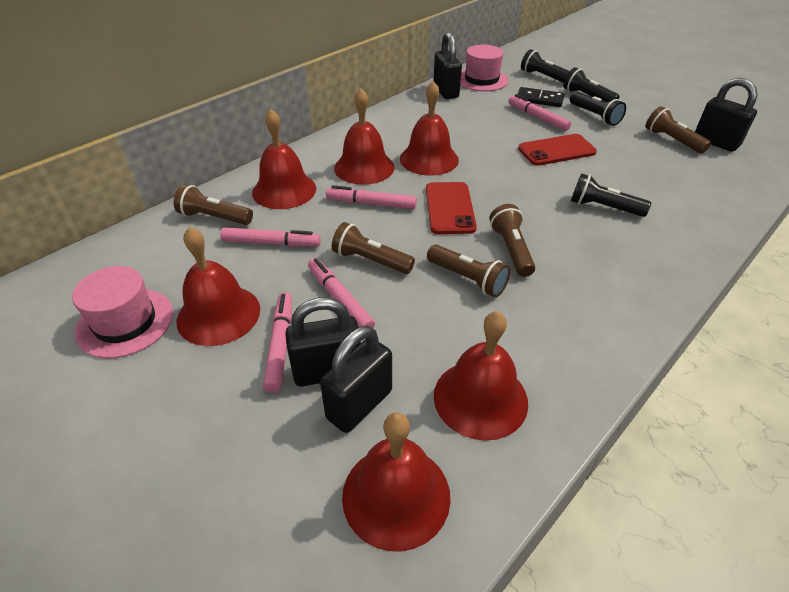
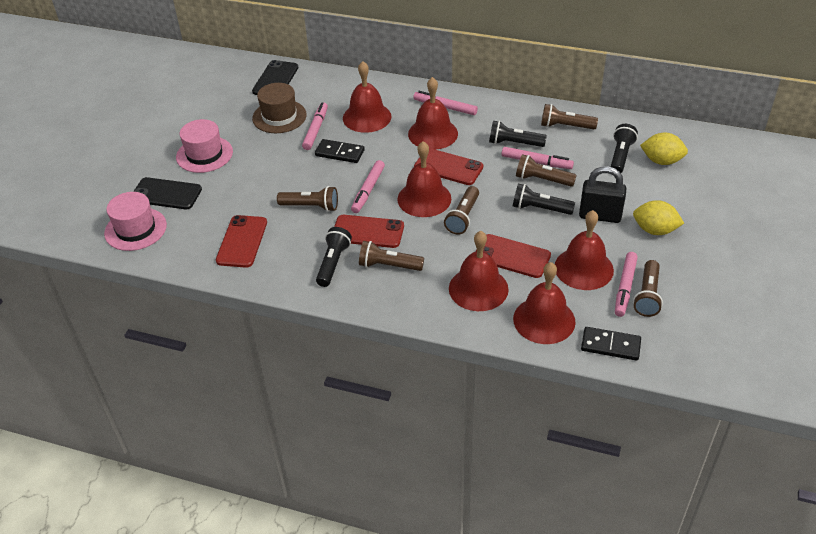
black domino: 1 -> 2
black padlock: 4 -> 1
black phone: 0 -> 2
brown flashlight: 5 -> 6
brown hat: 0 -> 1
red phone: 2 -> 4
yellow lemon: 0 -> 2

